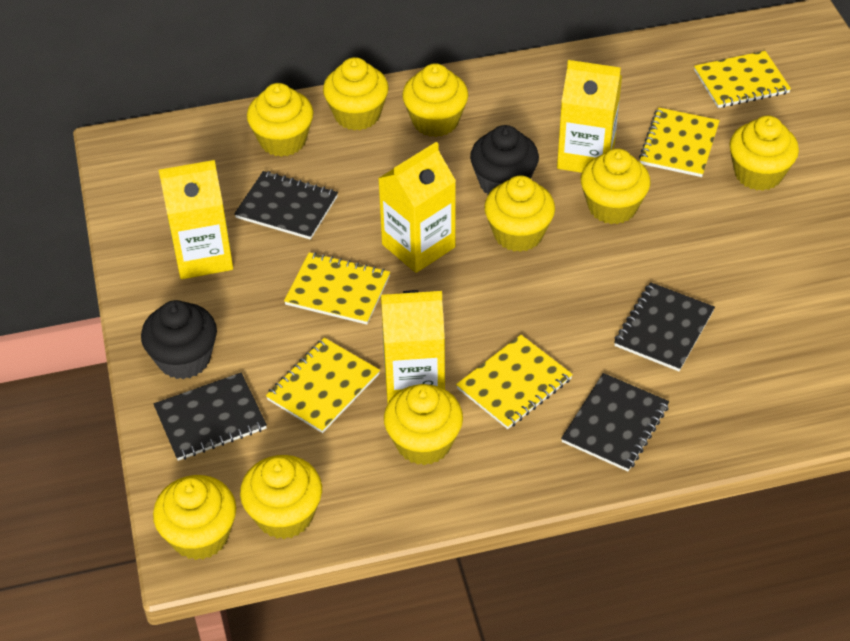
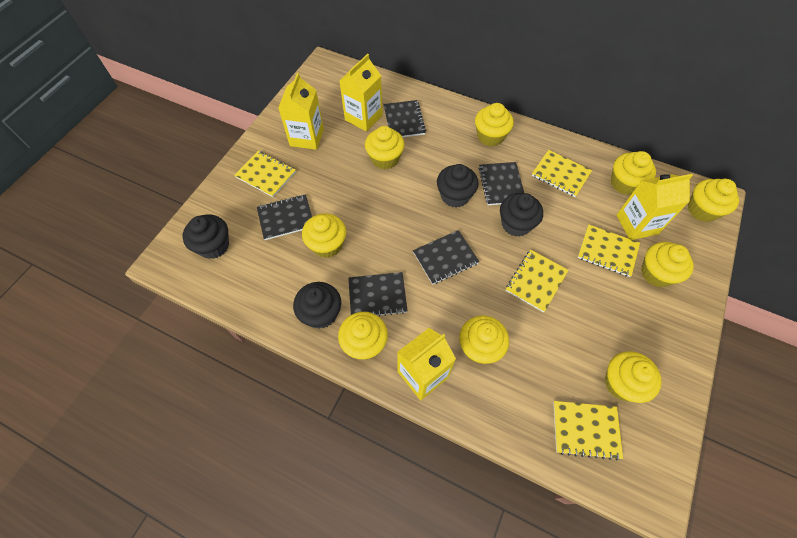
black cupcake: 2 -> 4
black notebook: 4 -> 5

